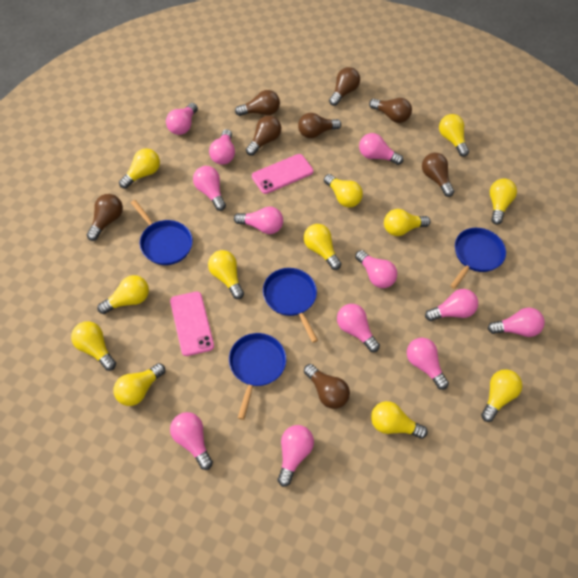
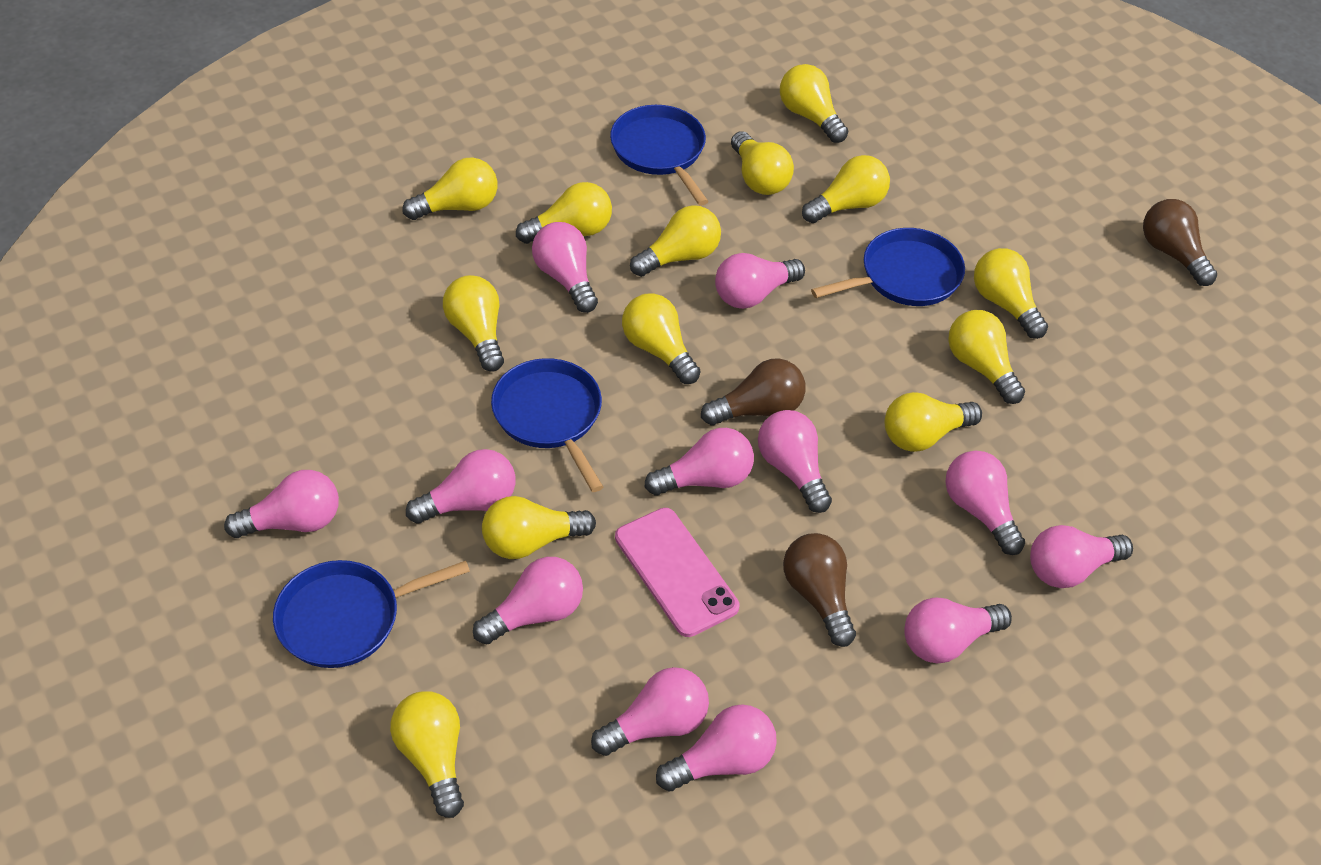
brown light bulb: 8 -> 3
pink phone: 2 -> 1
yellow light bulb: 12 -> 13

